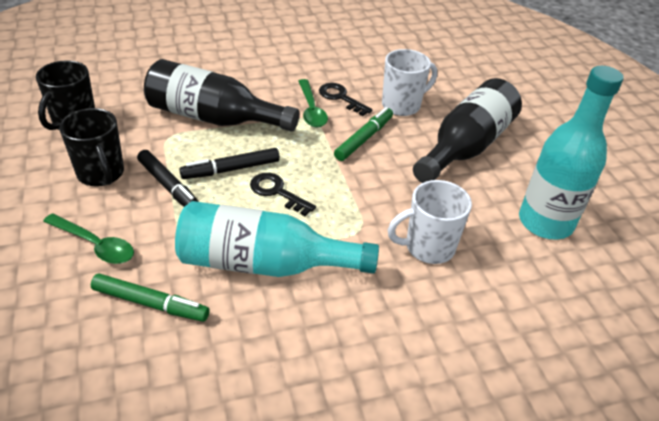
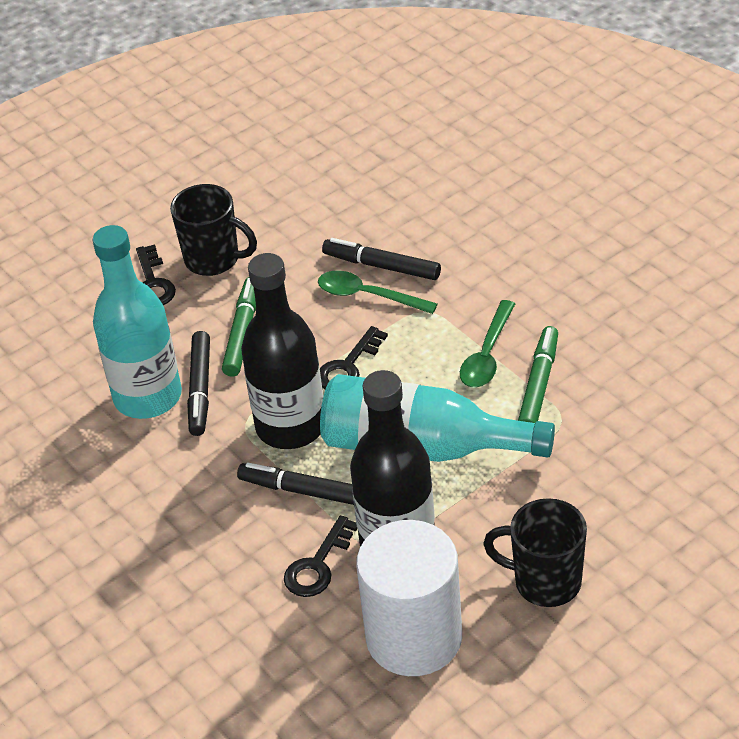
black key: 2 -> 3
black marker: 2 -> 3
white cylinder: 0 -> 1
white mug: 2 -> 0

